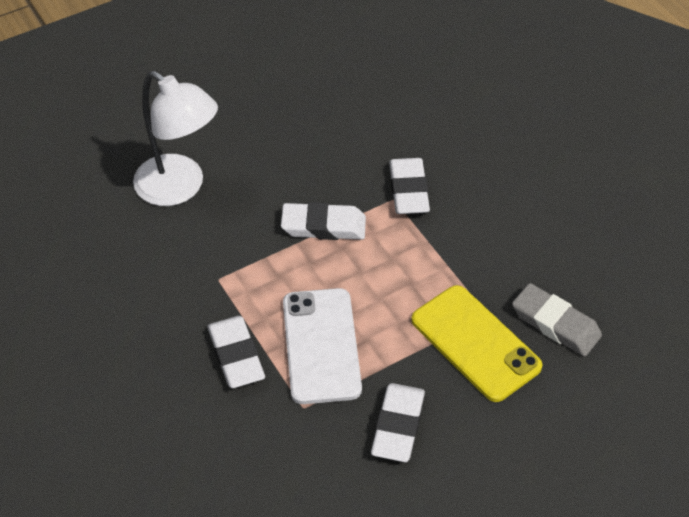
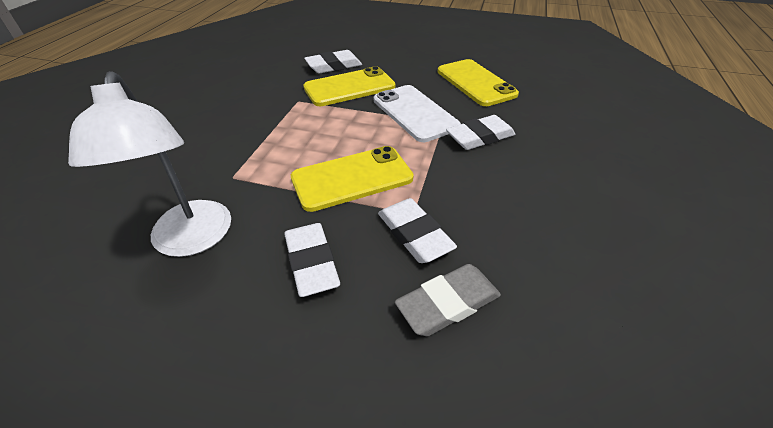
yellow phone: 1 -> 3

